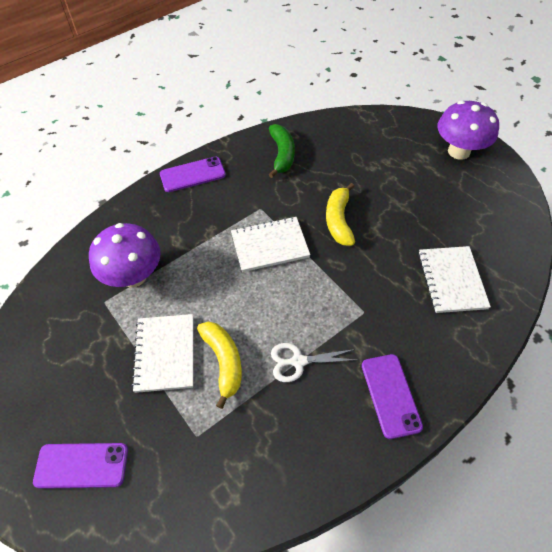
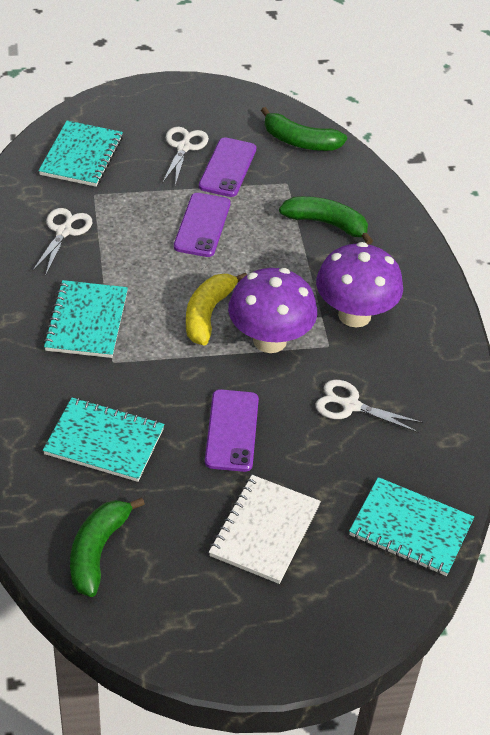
green banana: 1 -> 3
turquoise notebook: 0 -> 4
white notebook: 3 -> 1
white scissors: 1 -> 3
yellow banana: 2 -> 1

